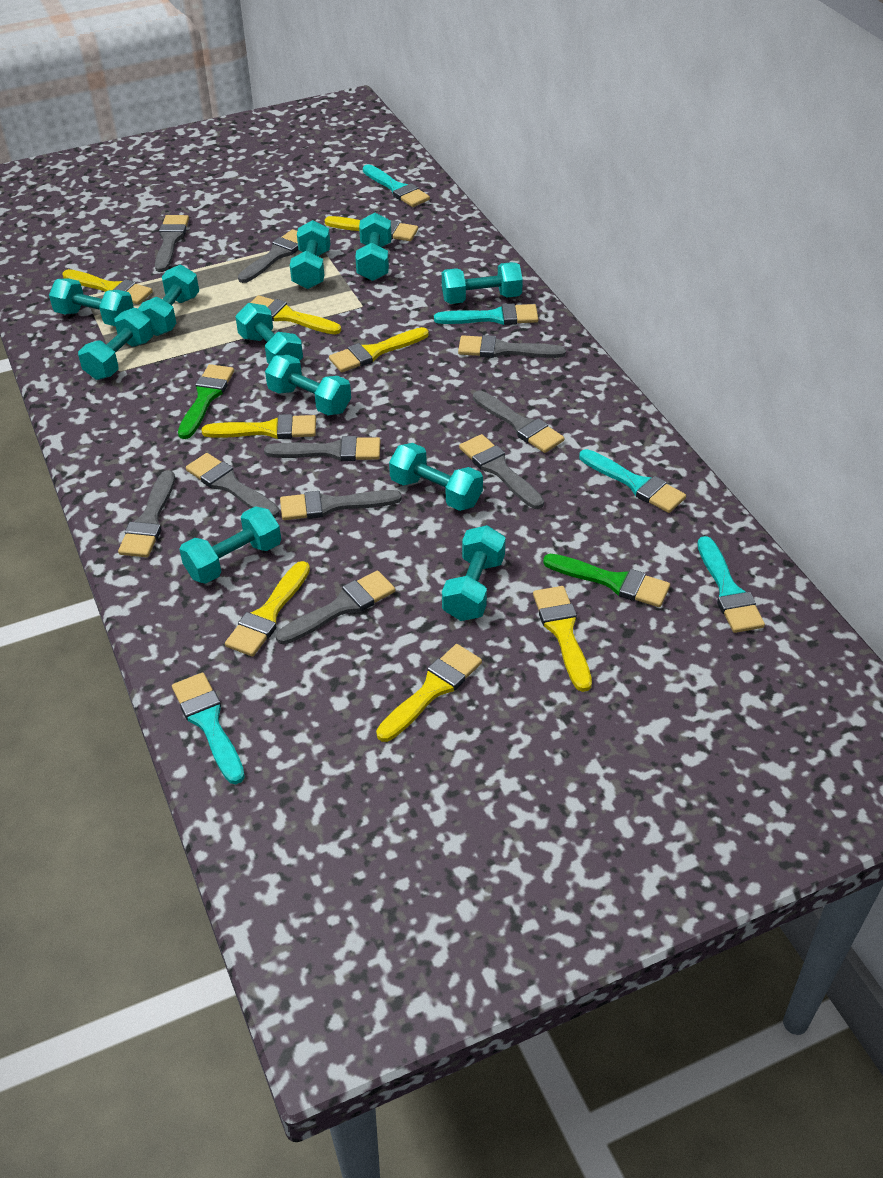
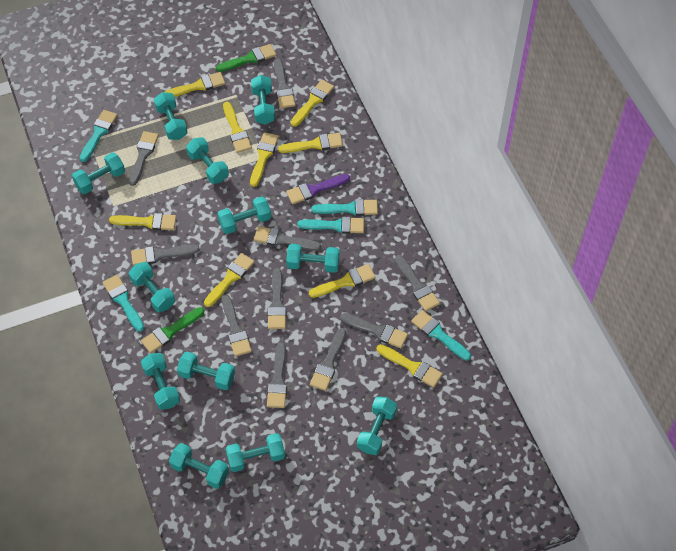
purple brush: 0 -> 1
turquoise dumbbell: 11 -> 12
yellow brush: 8 -> 9

